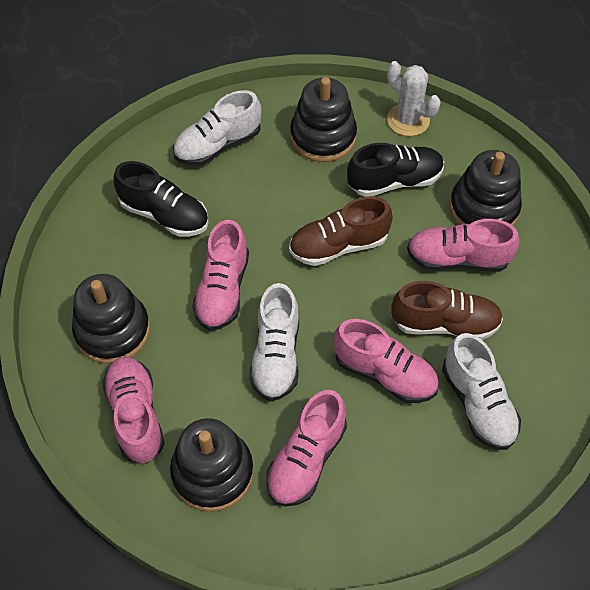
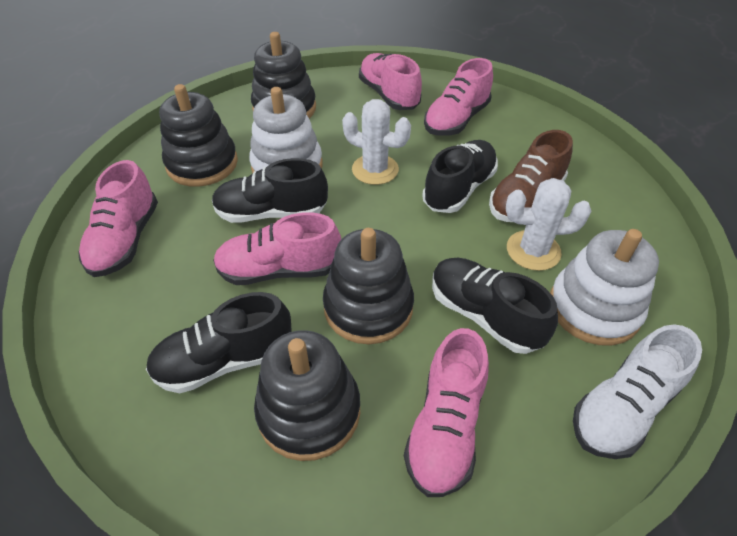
black shoe: 2 -> 4
brown shoe: 2 -> 1
white cactus: 1 -> 2
white shoe: 3 -> 1
white stacking toy: 0 -> 2

